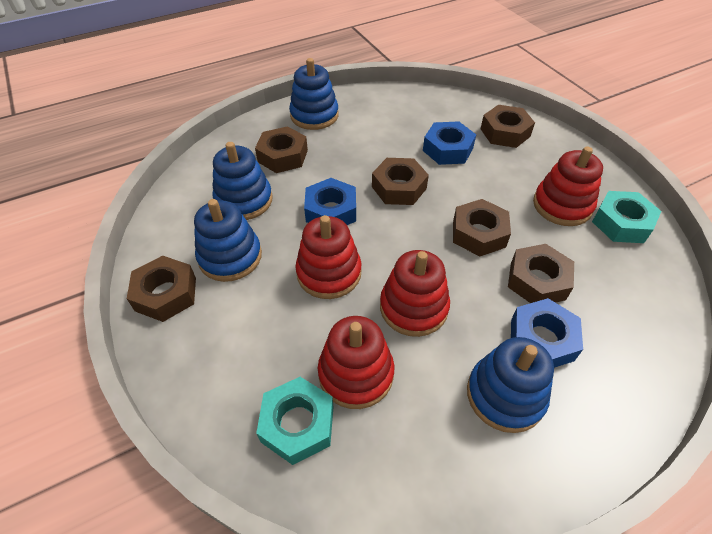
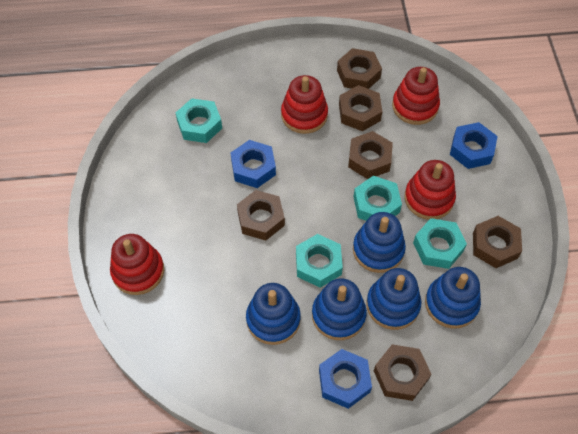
blue stacking toy: 4 -> 5
turquoise nut: 2 -> 4

